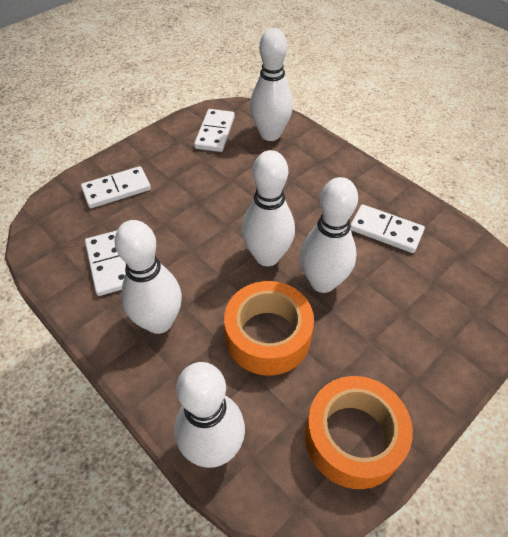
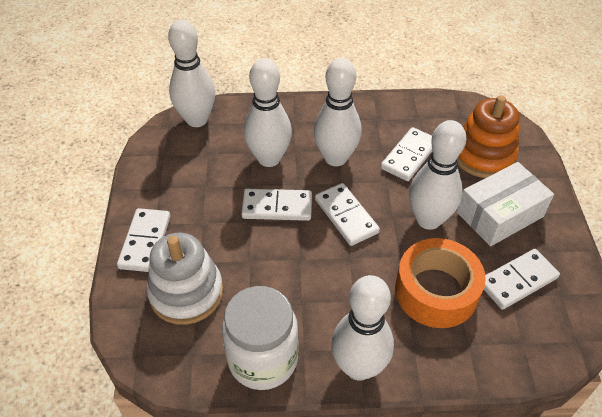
orange stacking toy: 0 -> 1
orange tape: 2 -> 1
white box: 0 -> 1
white domino: 4 -> 5
white jar: 0 -> 1
white stacking toy: 0 -> 1

